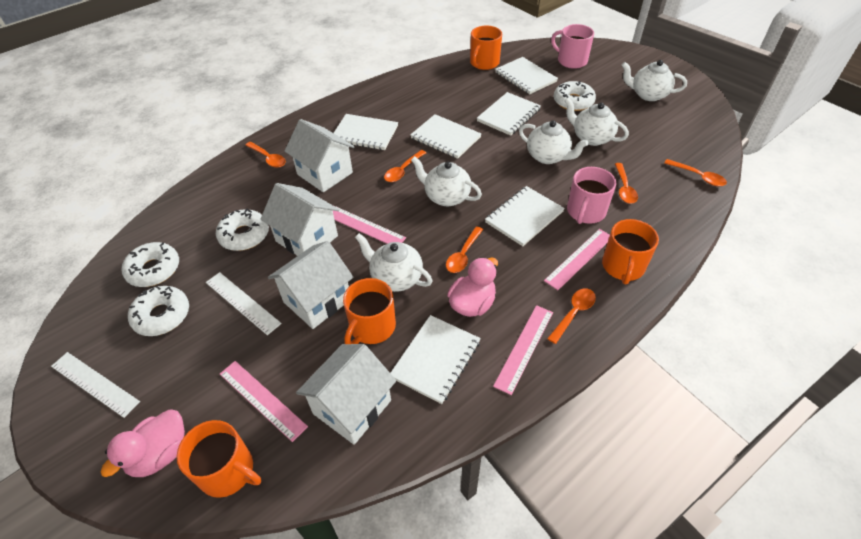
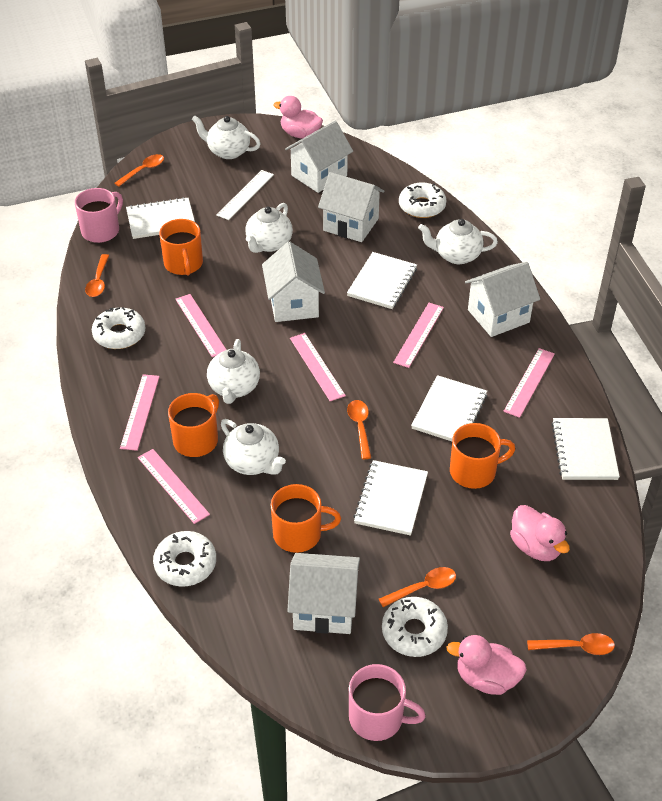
orange spoon: 6 -> 5
pink duck: 2 -> 3
pink ruler: 4 -> 6
white house: 4 -> 5
white notebook: 6 -> 5
white ruler: 2 -> 1

